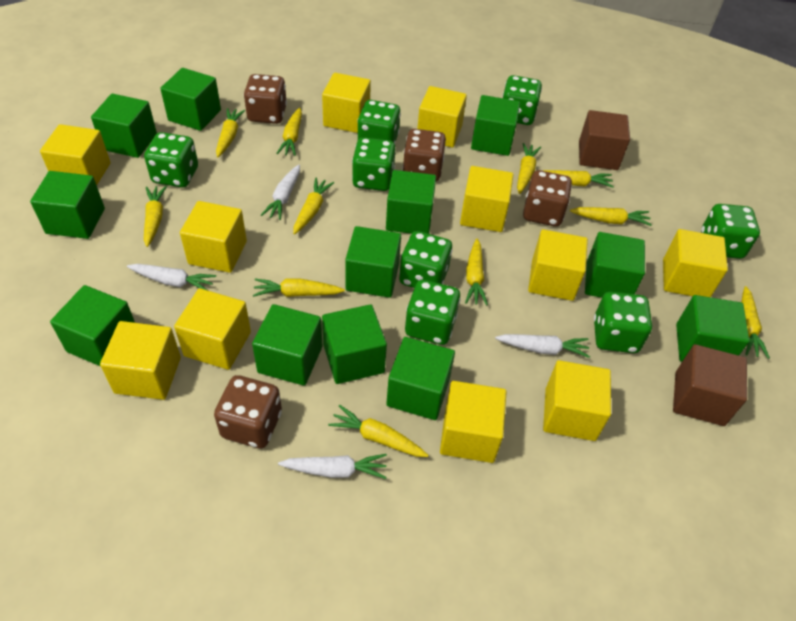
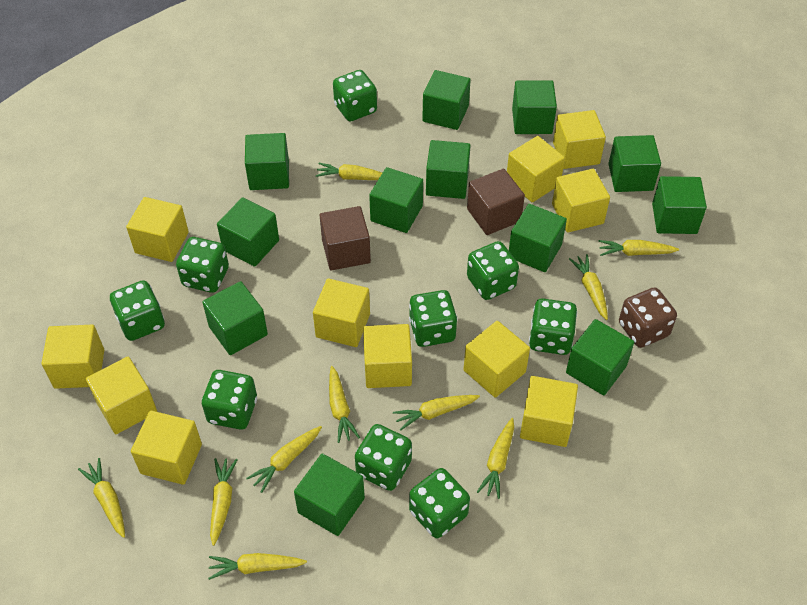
brown dice: 4 -> 1
green dice: 8 -> 9
white carrot: 4 -> 0
yellow carrot: 11 -> 10

